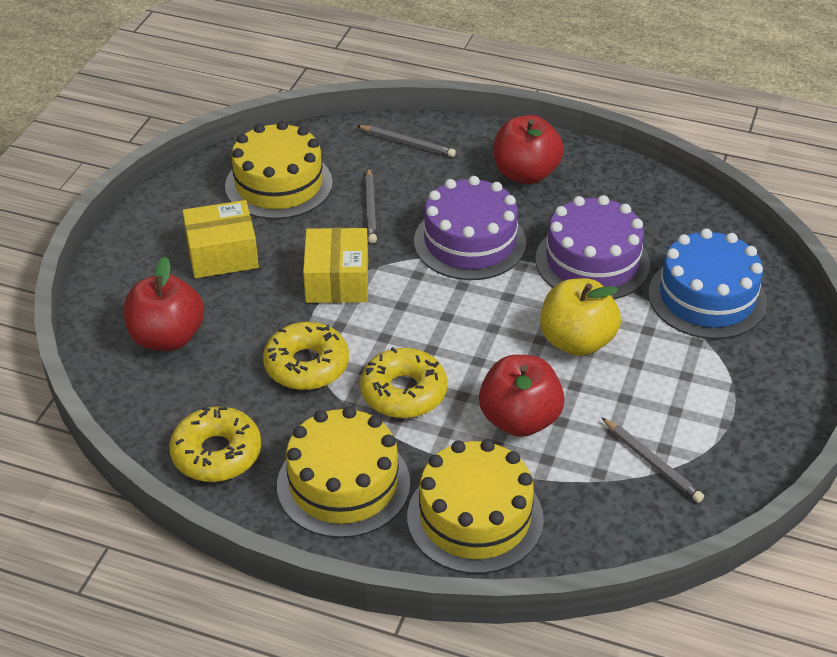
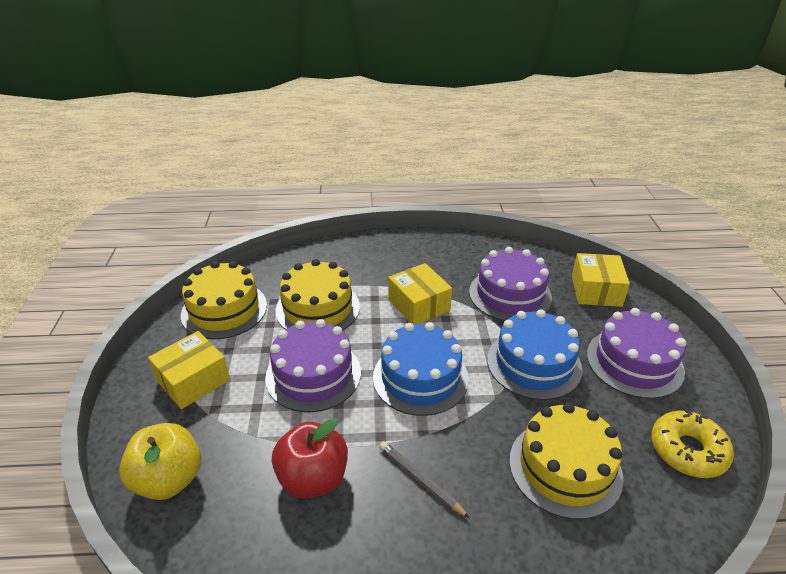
blue cake: 1 -> 2
grey pencil: 3 -> 1
purple cake: 2 -> 3
red apple: 3 -> 1
yellow box: 2 -> 3
yellow donut: 3 -> 1

